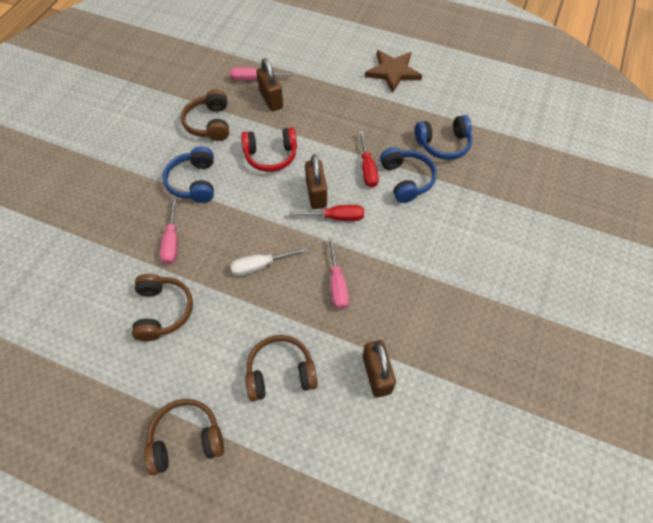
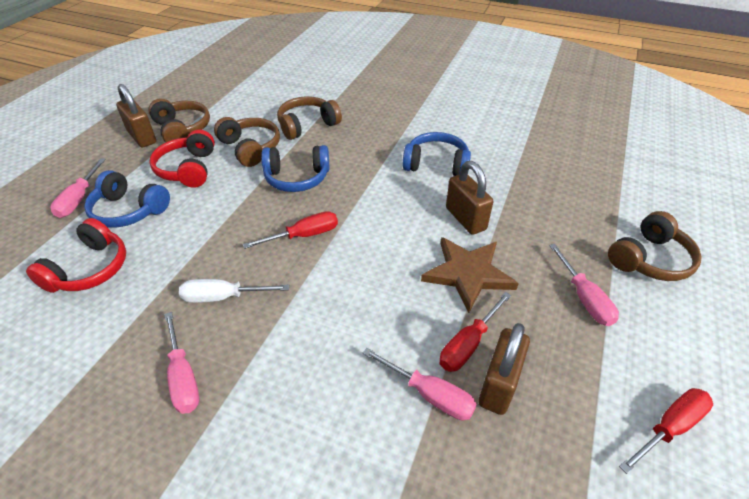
pink screwdriver: 3 -> 4
red headphones: 1 -> 2
red screwdriver: 2 -> 3

